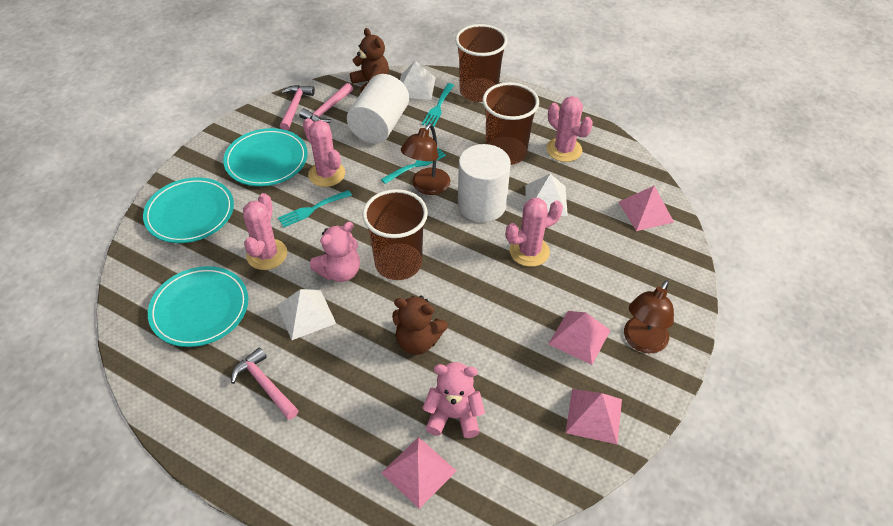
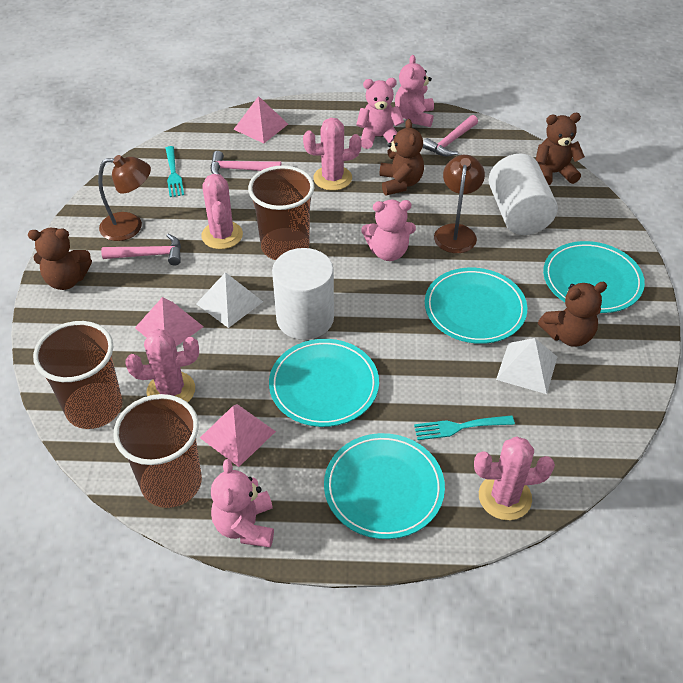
brown teddy bear: 2 -> 4
pink pyramid: 4 -> 3
pink teddy bear: 2 -> 4
turquoise fork: 3 -> 2
turquoise plate: 3 -> 4
white pyramid: 3 -> 2

